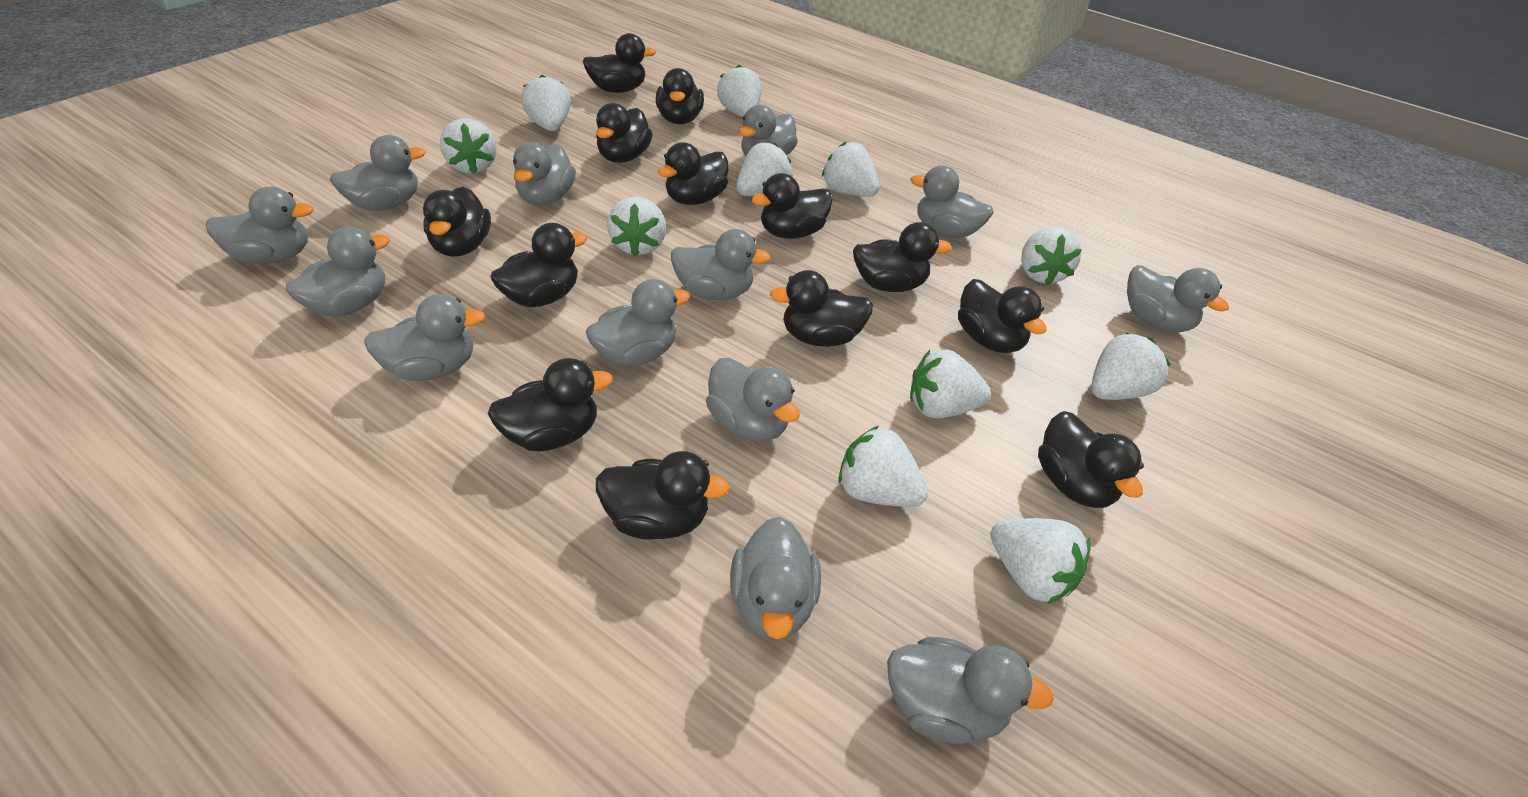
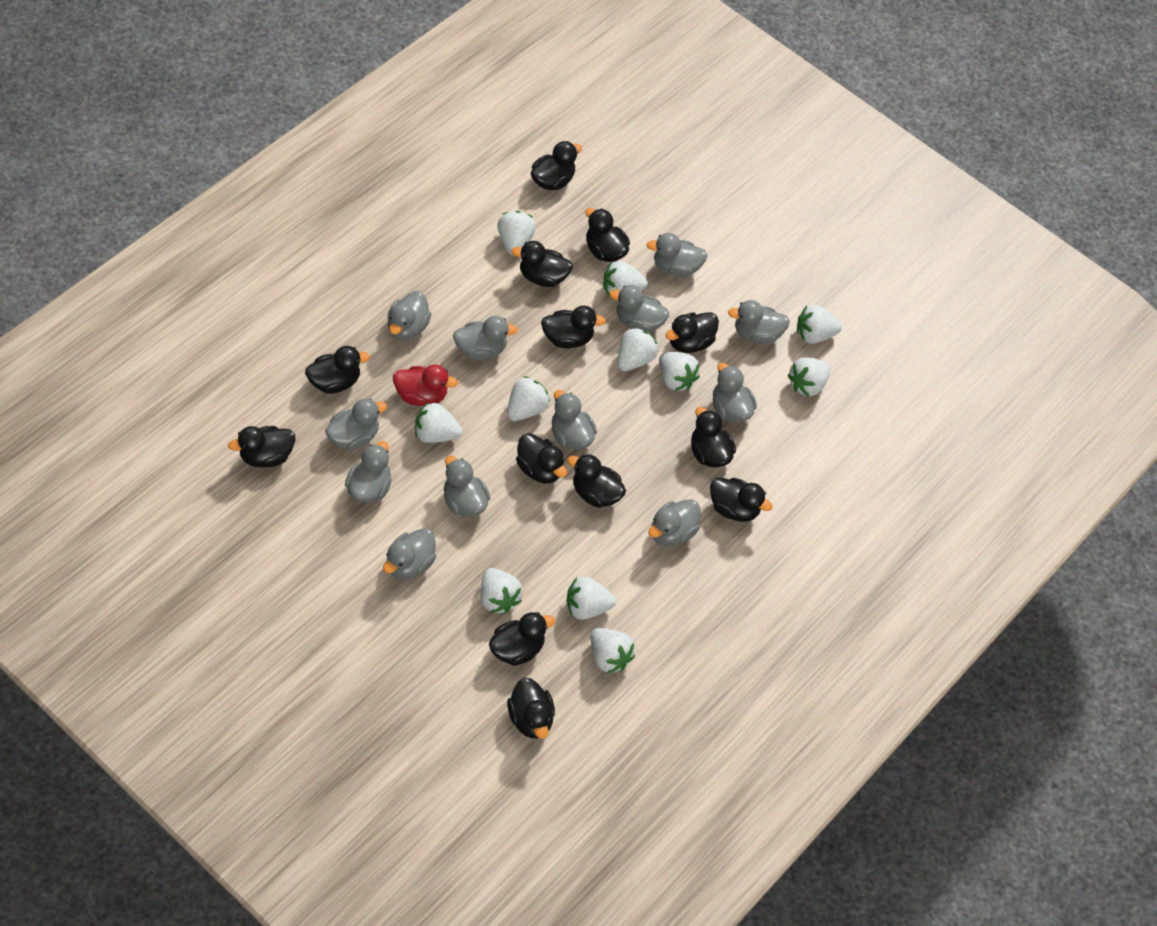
grey duck: 13 -> 12
red duck: 0 -> 1

